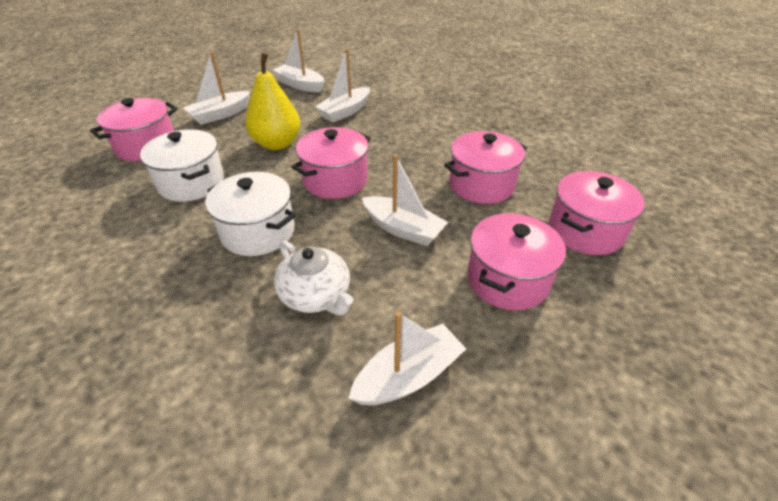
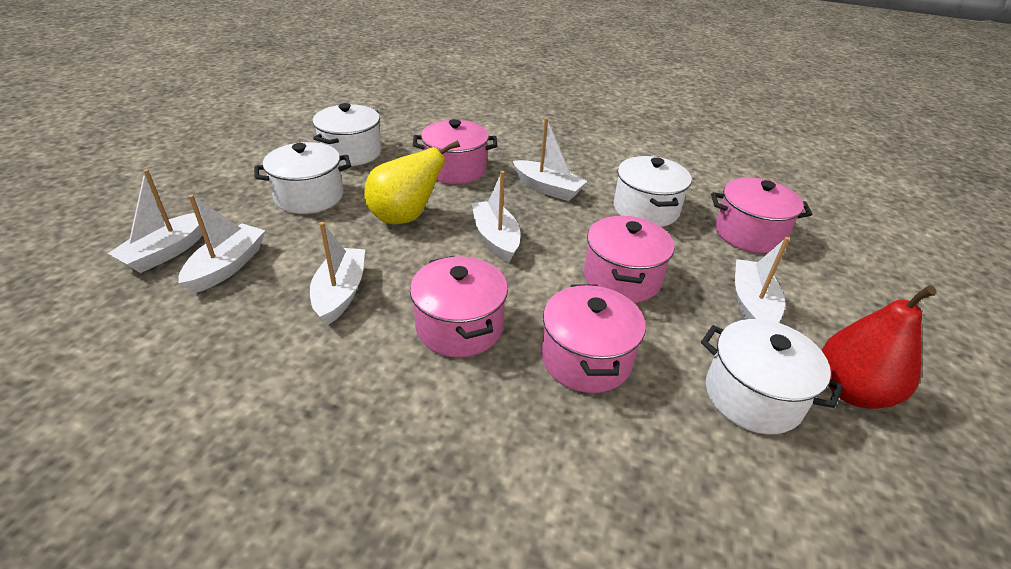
red pear: 0 -> 1
white boat: 5 -> 6
white pot: 2 -> 4
white teapot: 1 -> 0

